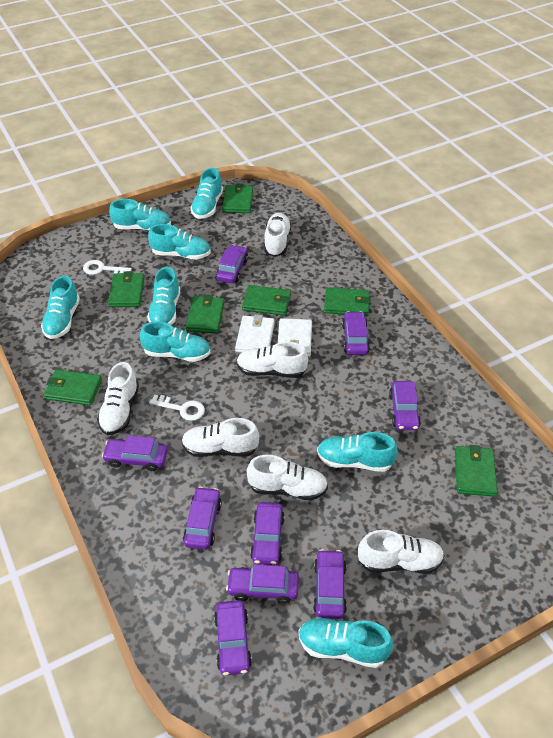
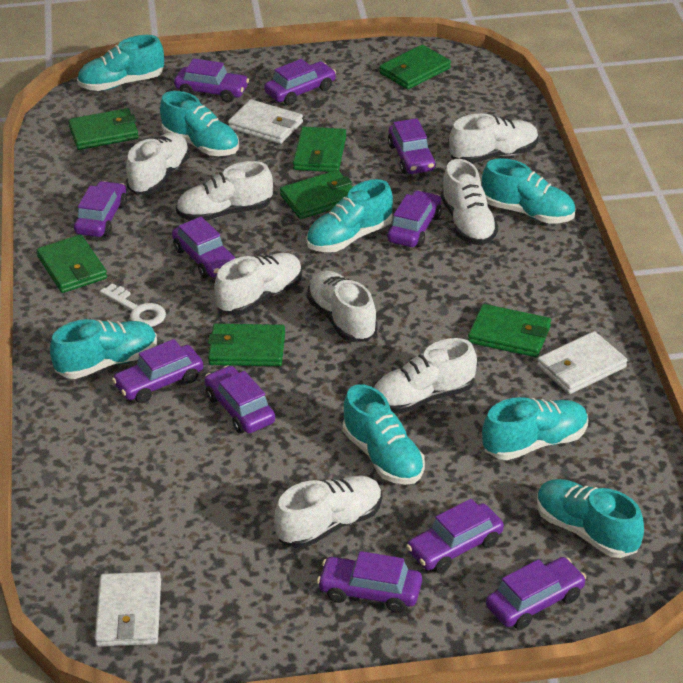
purple car: 9 -> 11
white key: 2 -> 1
white shoe: 6 -> 8
white wallet: 2 -> 3

